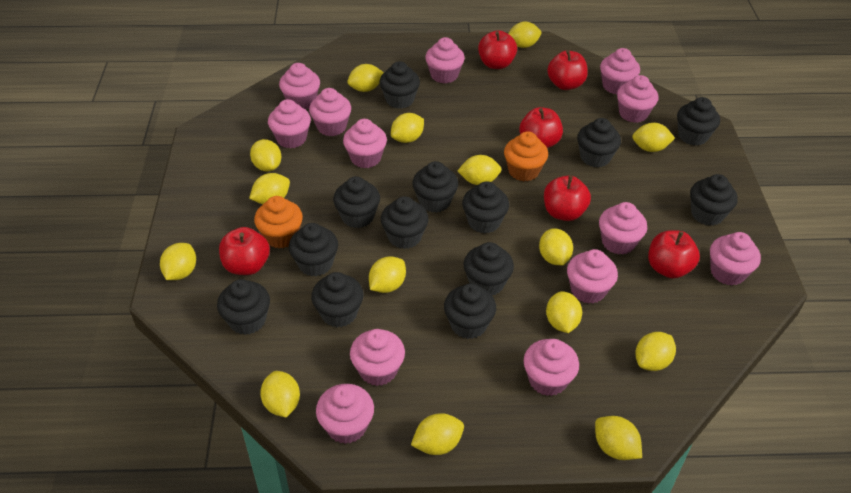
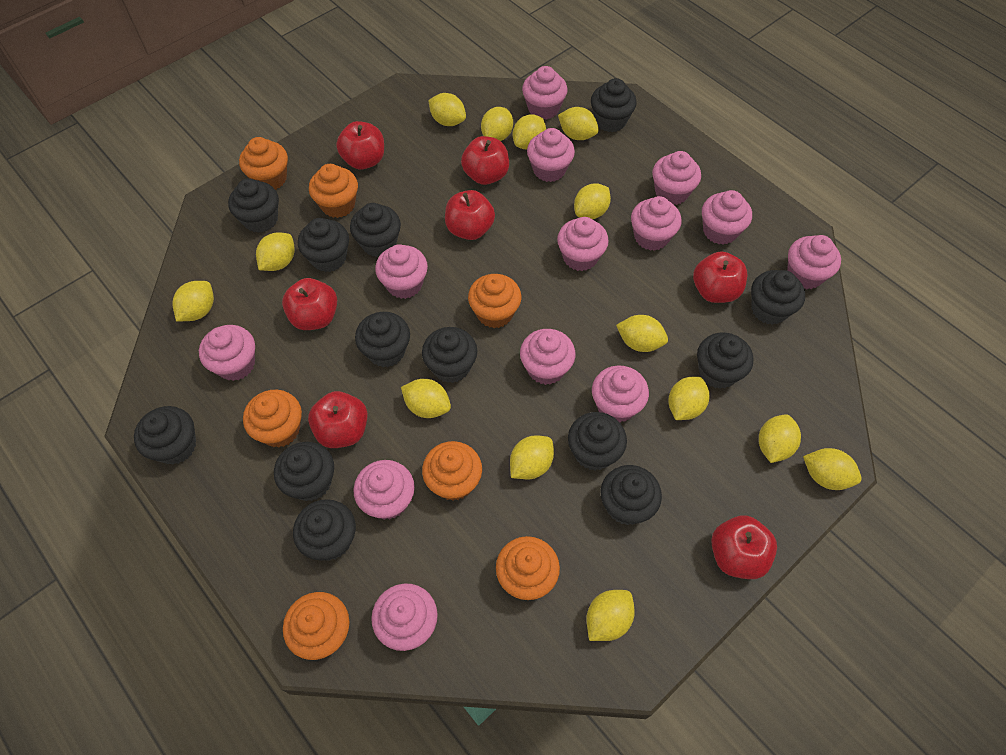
orange cupcake: 2 -> 7
red apple: 6 -> 7
yellow lemon: 15 -> 14

